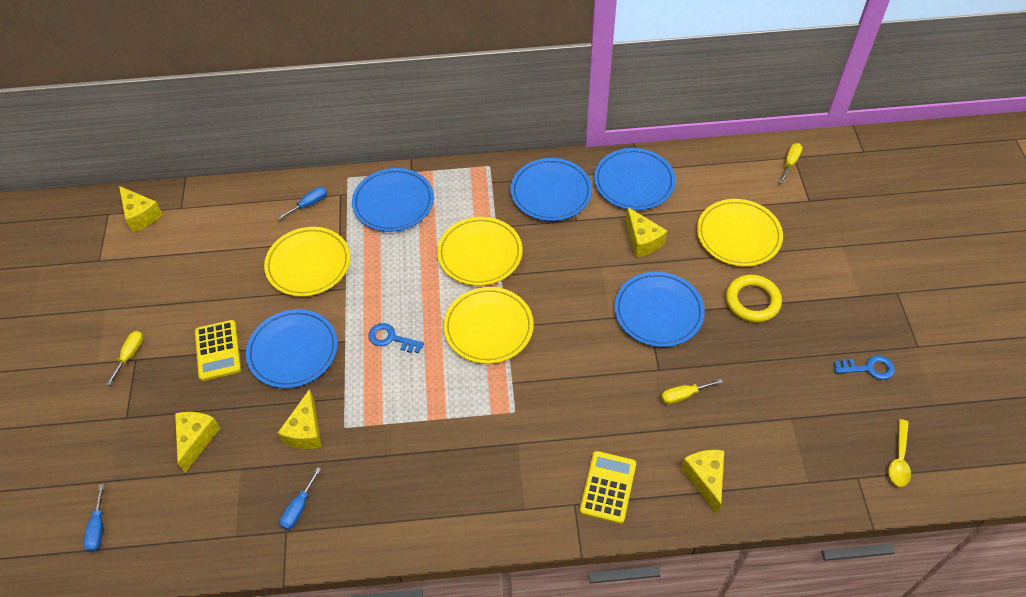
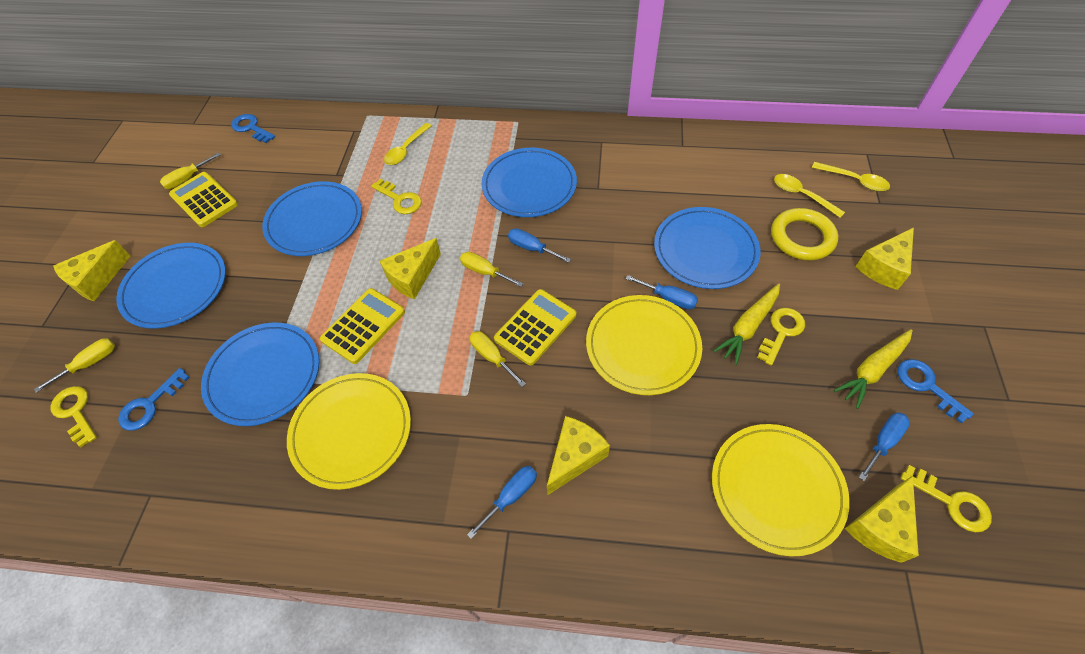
blue key: 2 -> 3
blue screwdriver: 3 -> 4
yellow calculator: 2 -> 3
yellow carrot: 0 -> 2
yellow key: 0 -> 4
yellow plate: 4 -> 3
yellow screwdriver: 3 -> 4
yellow spoon: 1 -> 3

